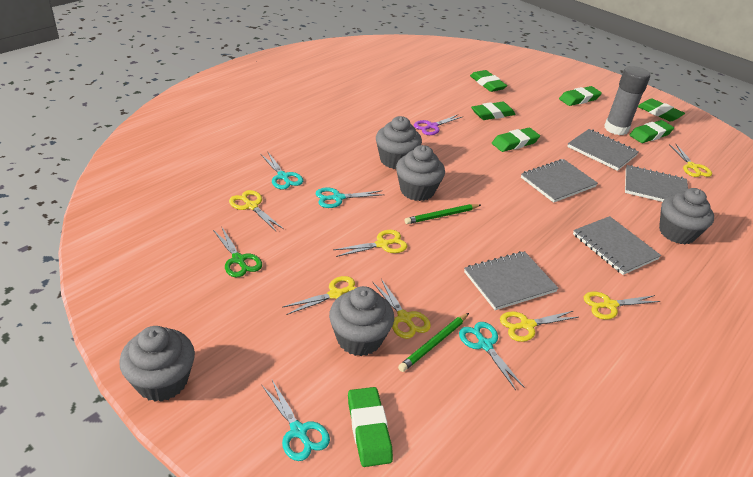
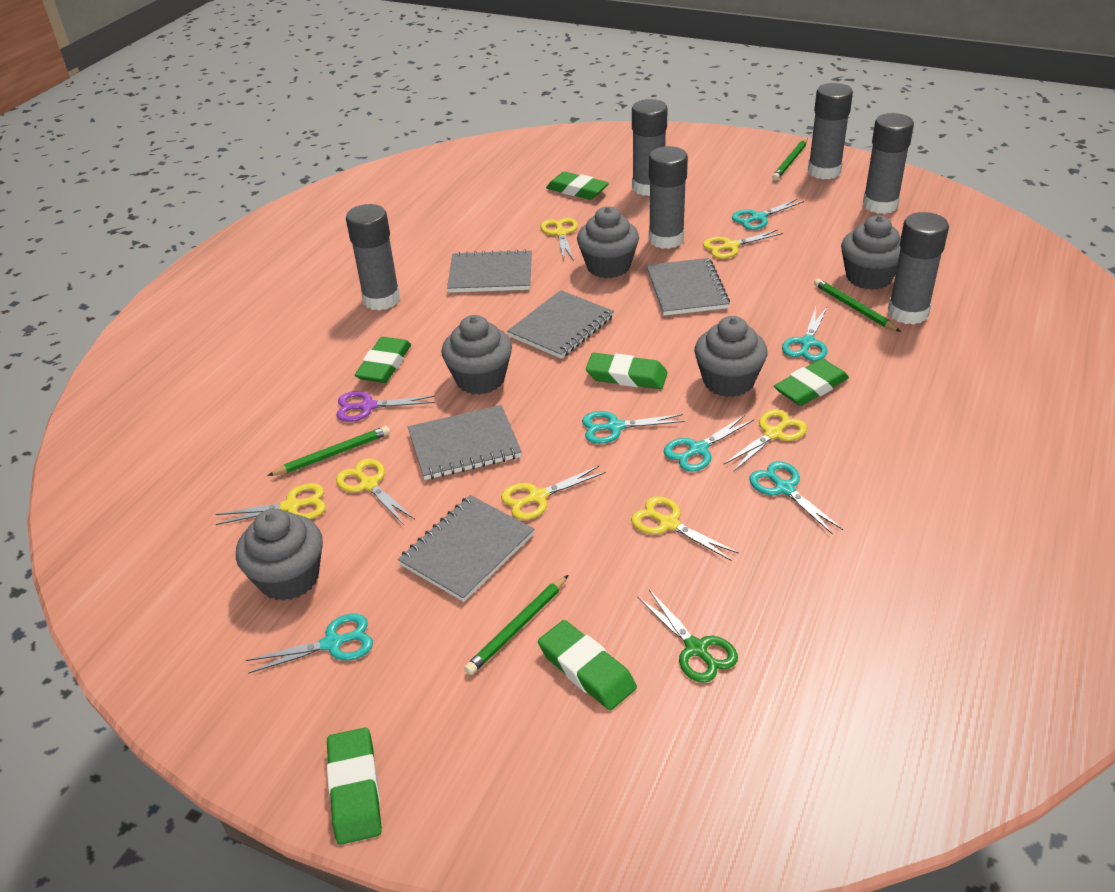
green eraser: 7 -> 6
green pencil: 2 -> 4
grey glue stick: 1 -> 6
turquoise scissors: 4 -> 6

